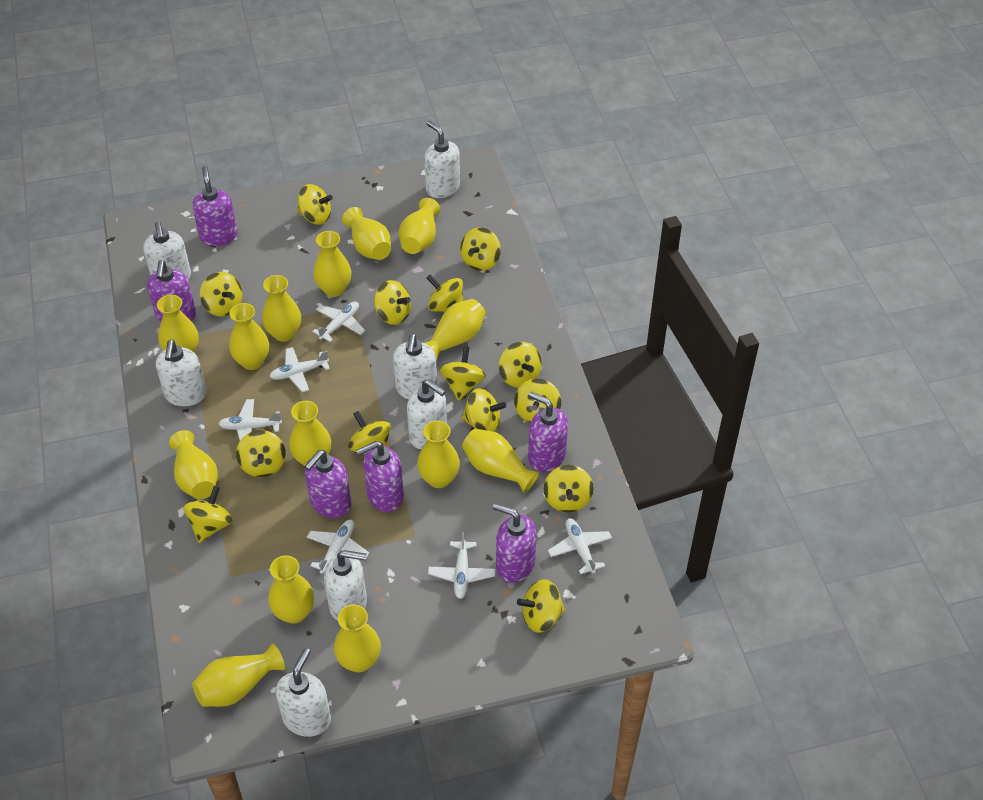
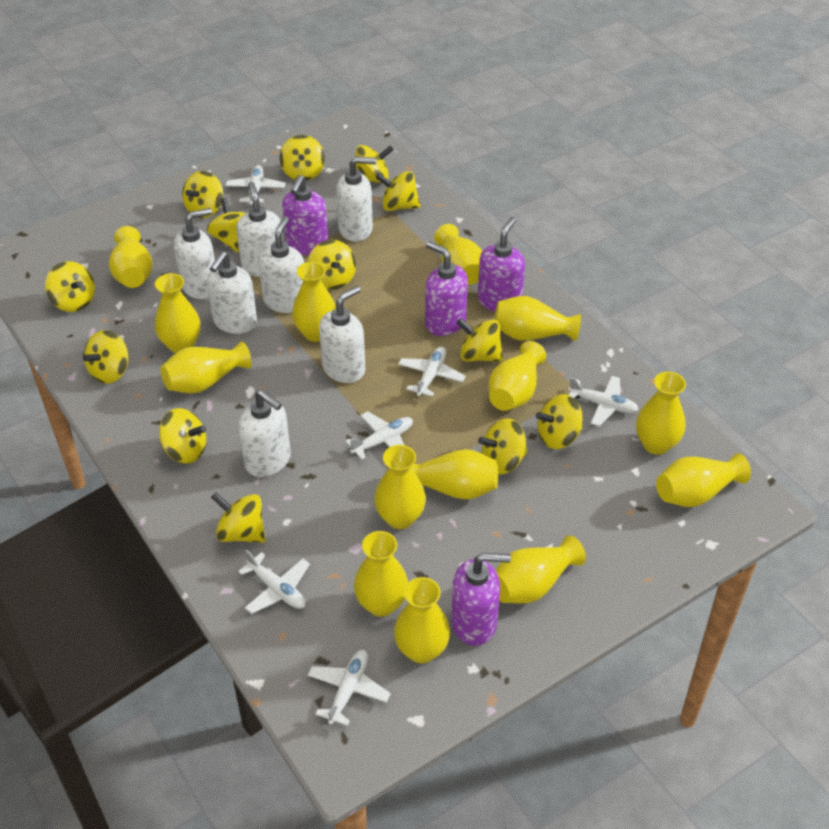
purple soap dispenser: 6 -> 4
yellow spinning top: 14 -> 13

